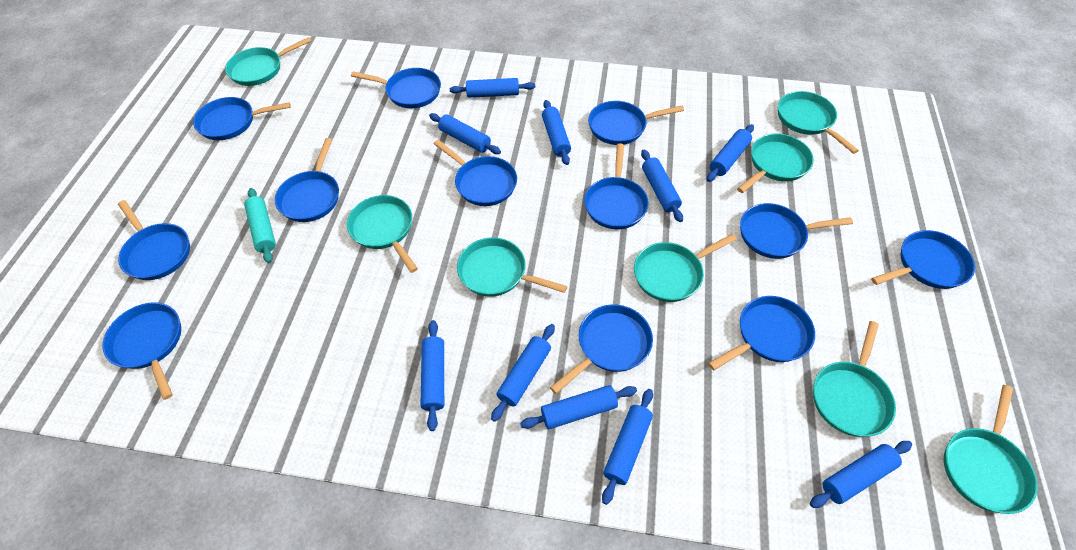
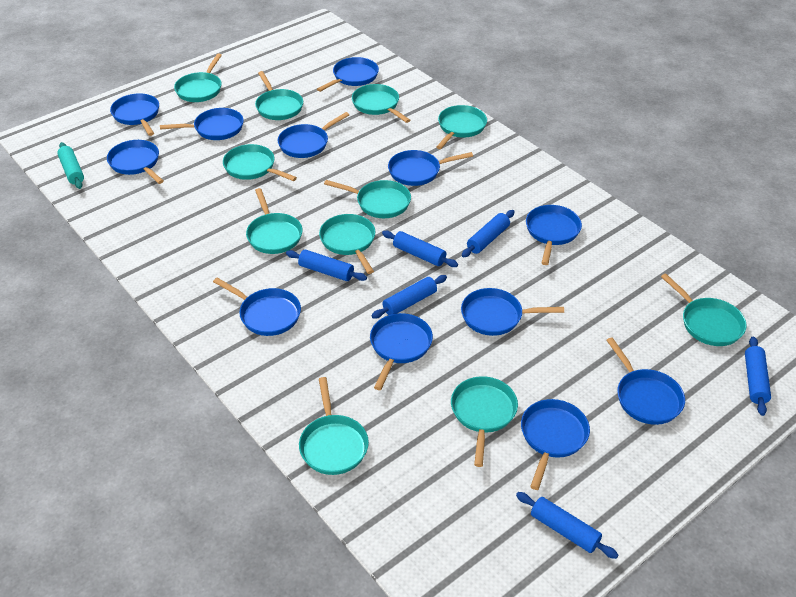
blue rolling pin: 10 -> 6
turquoise pan: 8 -> 11

